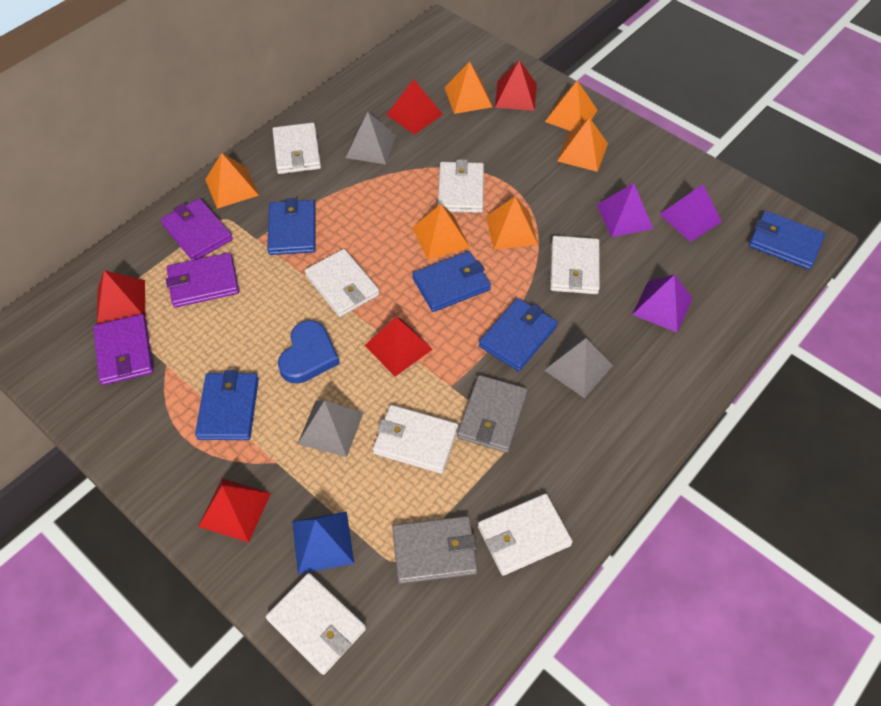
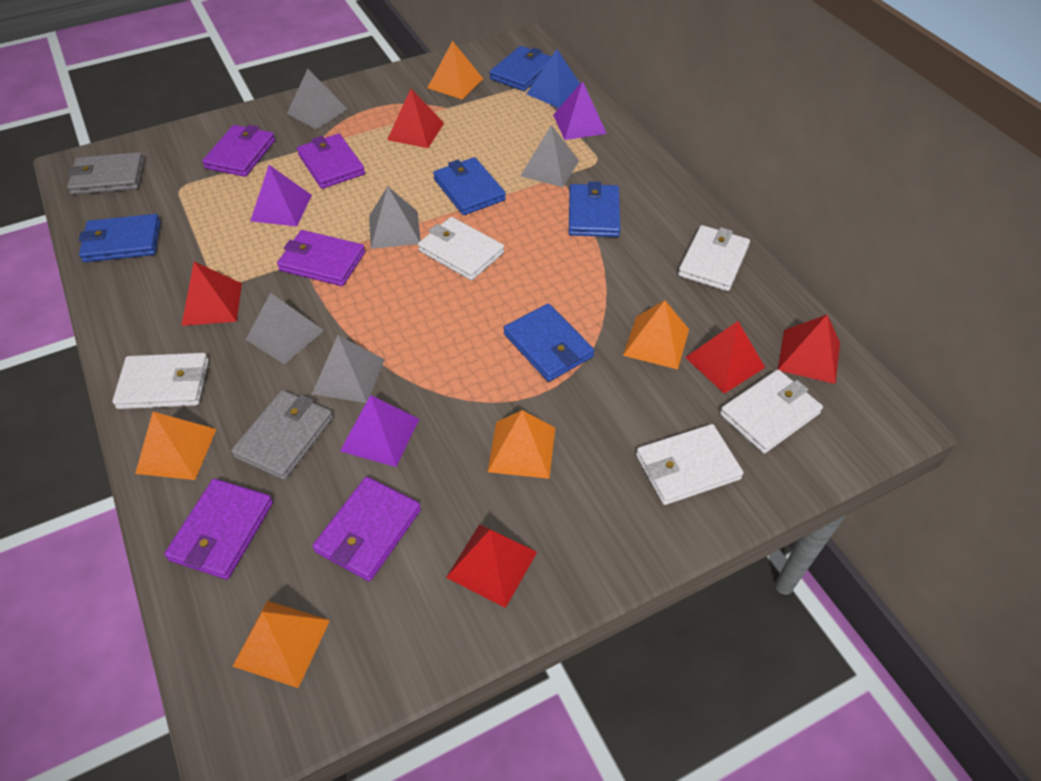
blue heart: 1 -> 0
grey pyramid: 3 -> 5
orange pyramid: 6 -> 5
purple wallet: 3 -> 5
white wallet: 7 -> 5

